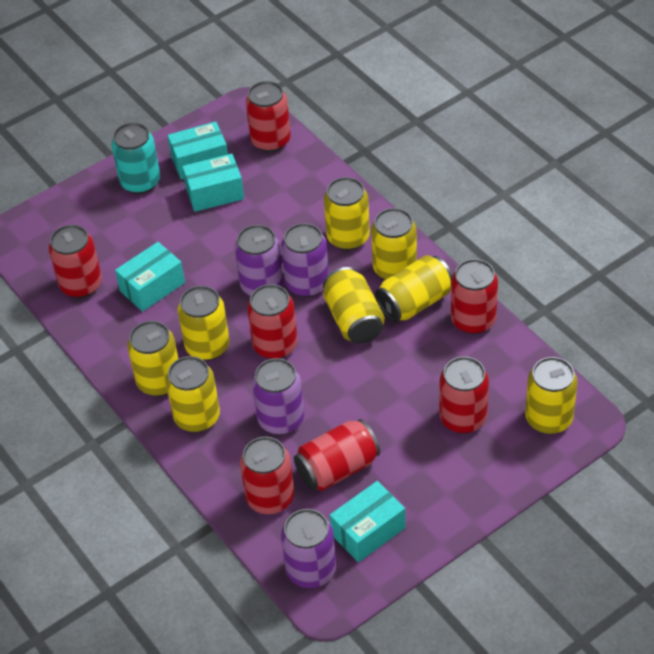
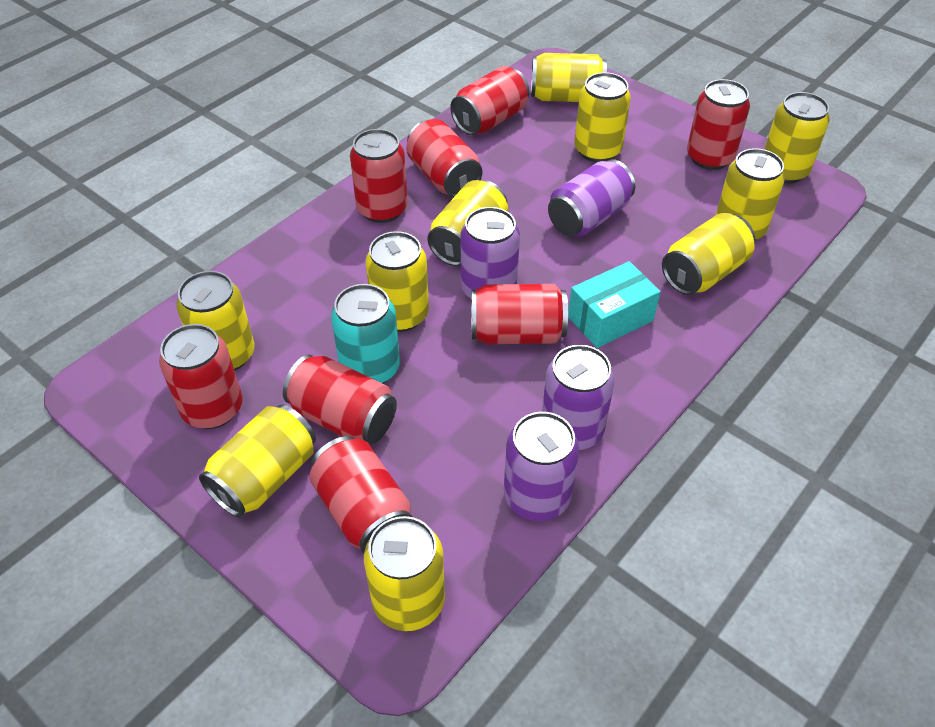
red can: 7 -> 8
turquoise box: 4 -> 1
yellow can: 8 -> 10

